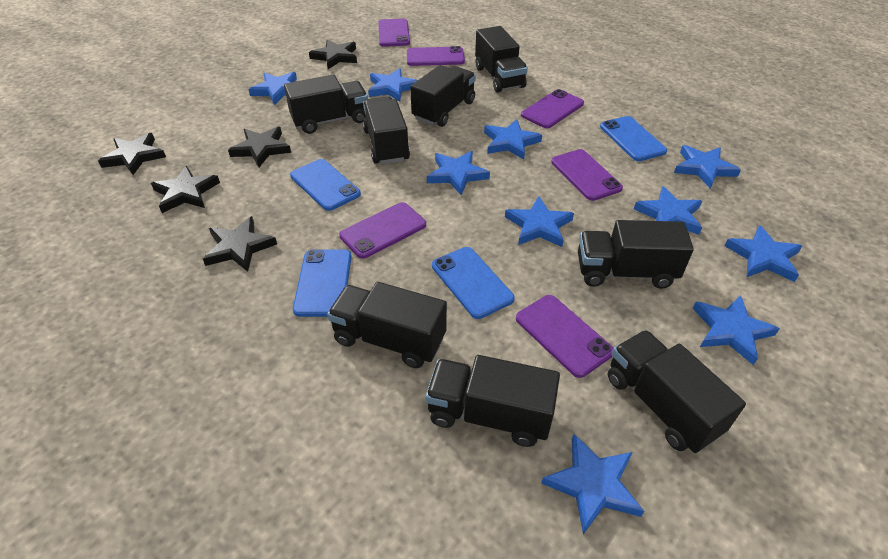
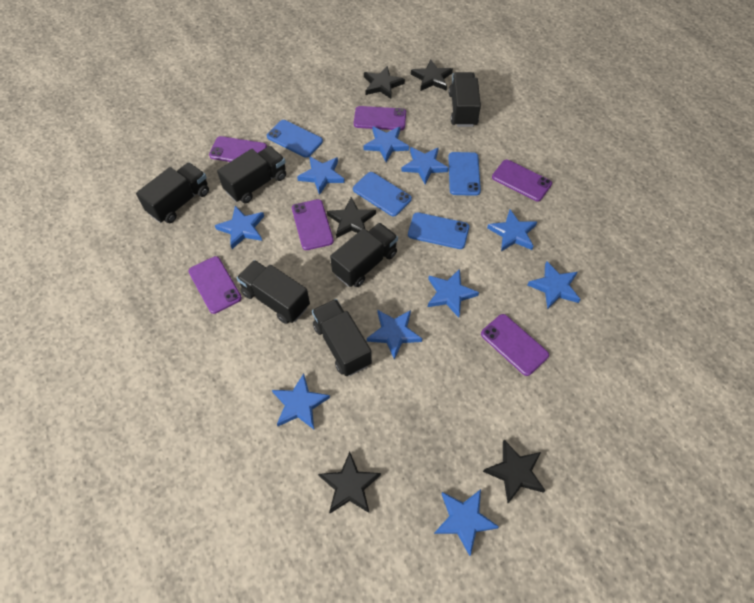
black truck: 8 -> 6

